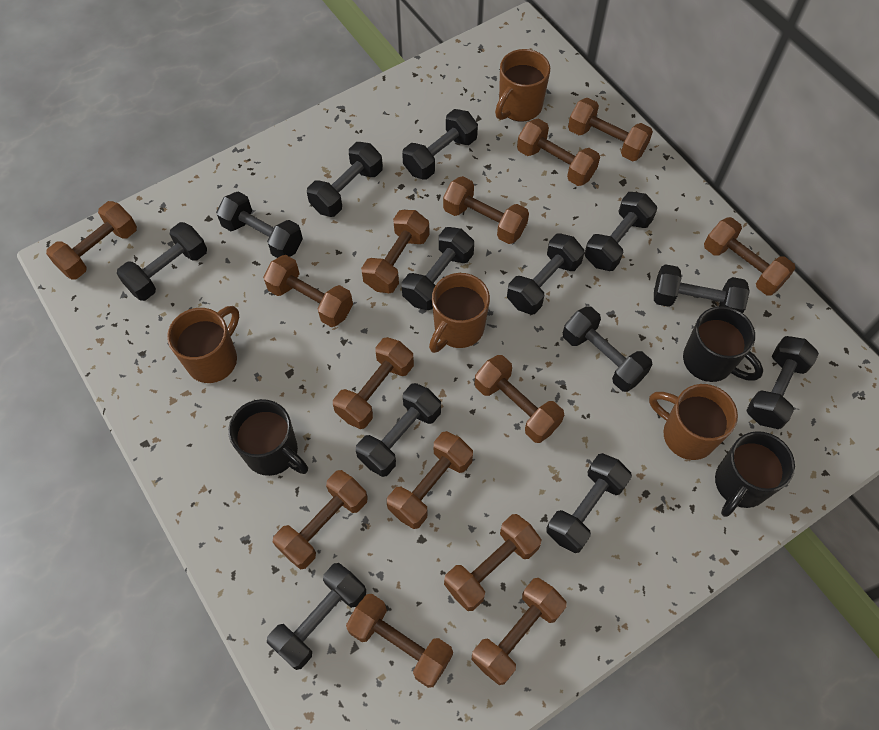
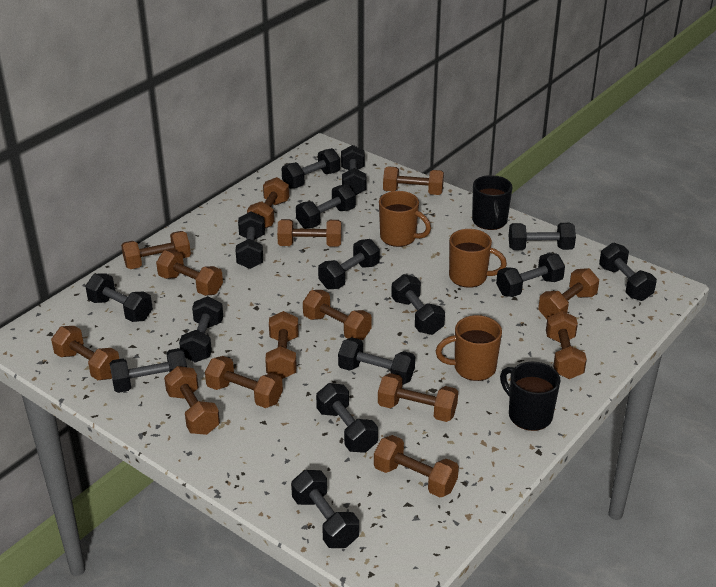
black dumbbell: 13 -> 15
black mug: 3 -> 2
brown mug: 4 -> 3

